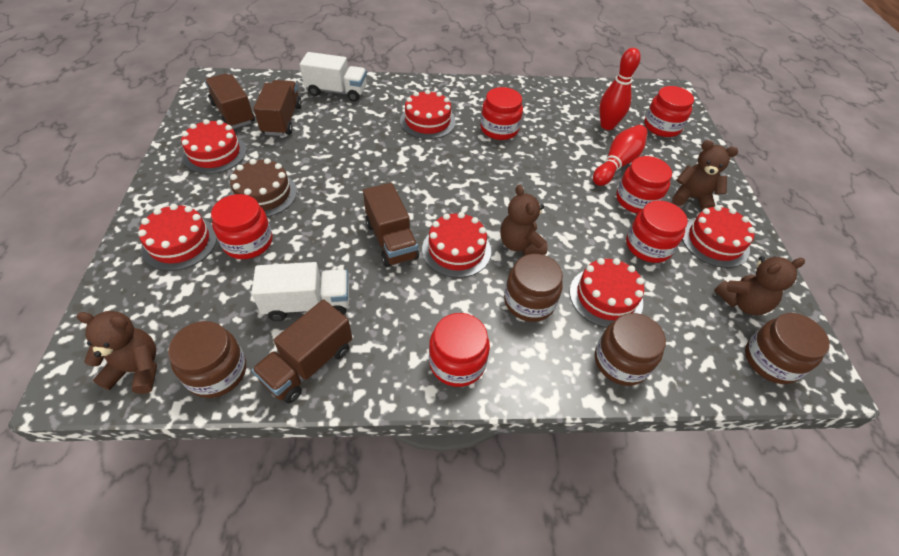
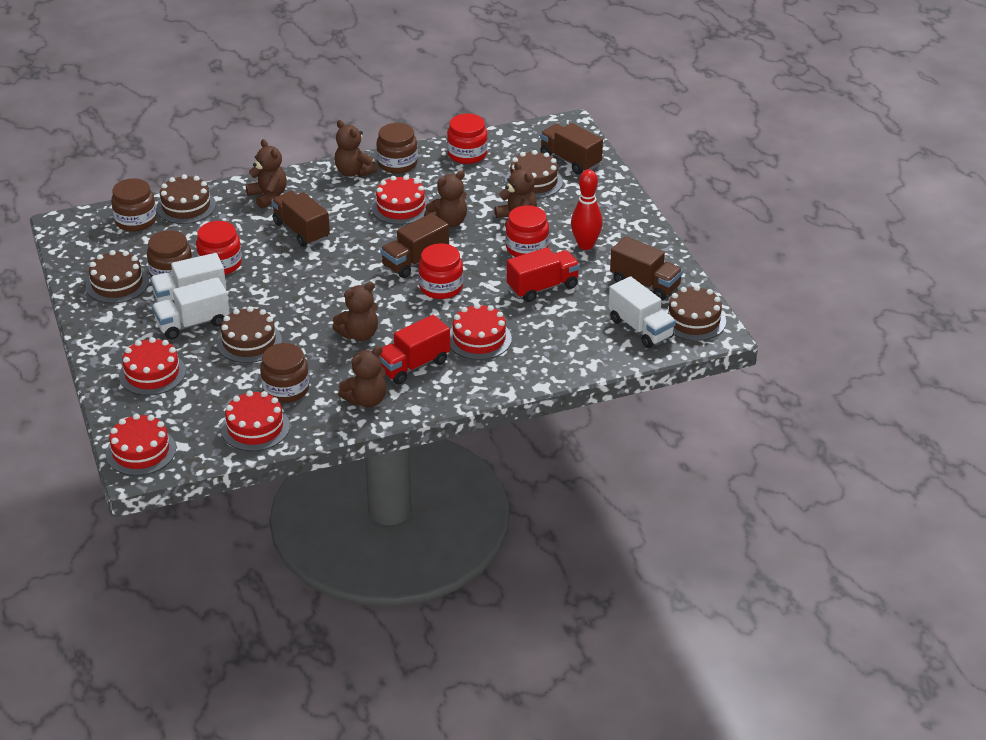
brown cake: 1 -> 5
brown teddy bear: 4 -> 6
red bowling pin: 2 -> 1
red cake: 6 -> 5
red jar: 6 -> 4
red truck: 0 -> 2
white truck: 2 -> 3

